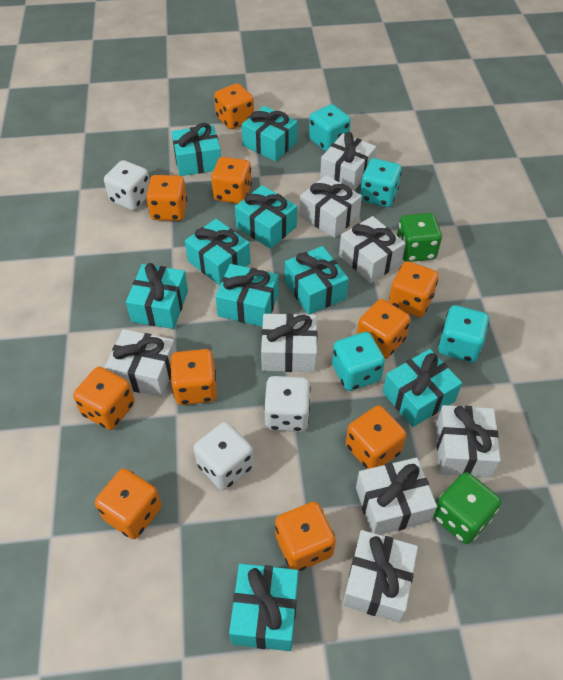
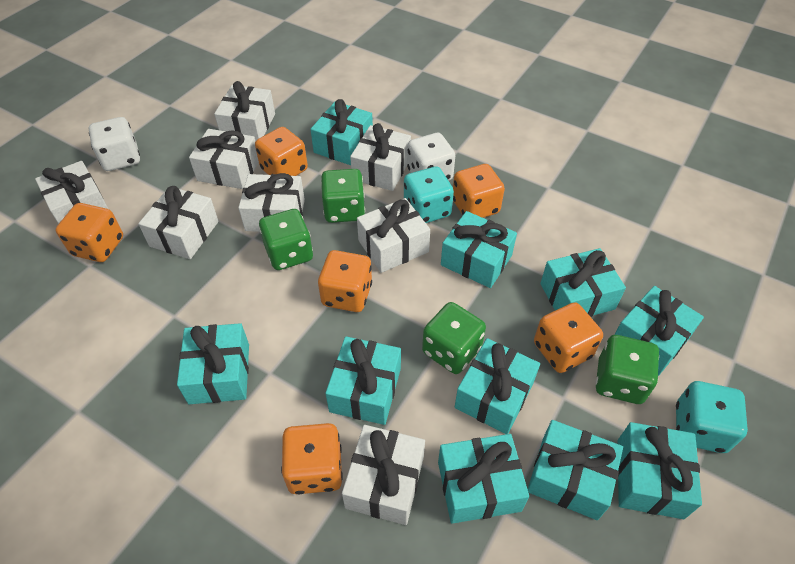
green dice: 2 -> 4
orange dice: 10 -> 6
turquoise dice: 4 -> 2
turquoise gift: 9 -> 10
white dice: 3 -> 2

